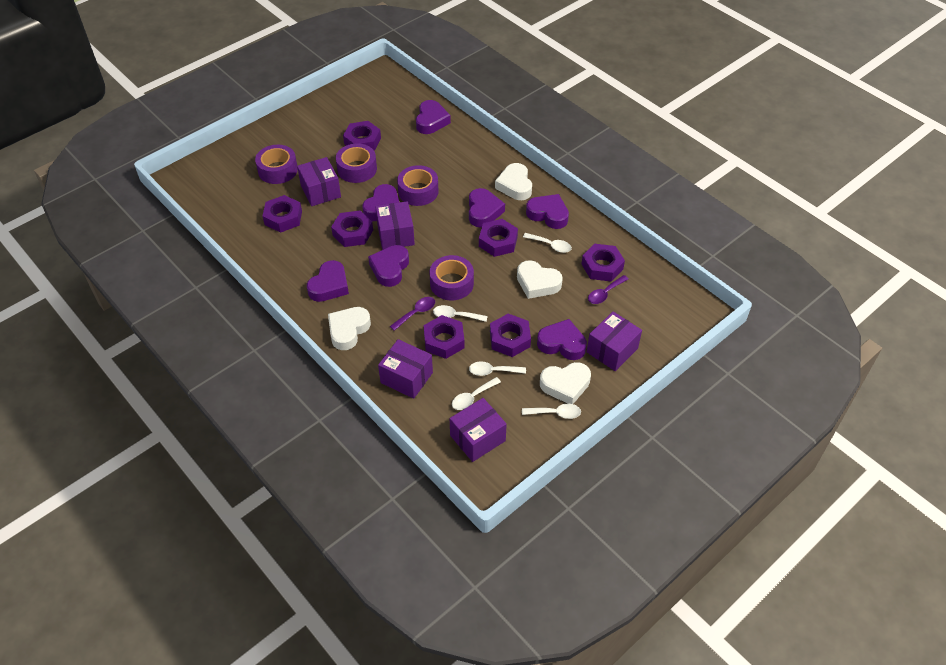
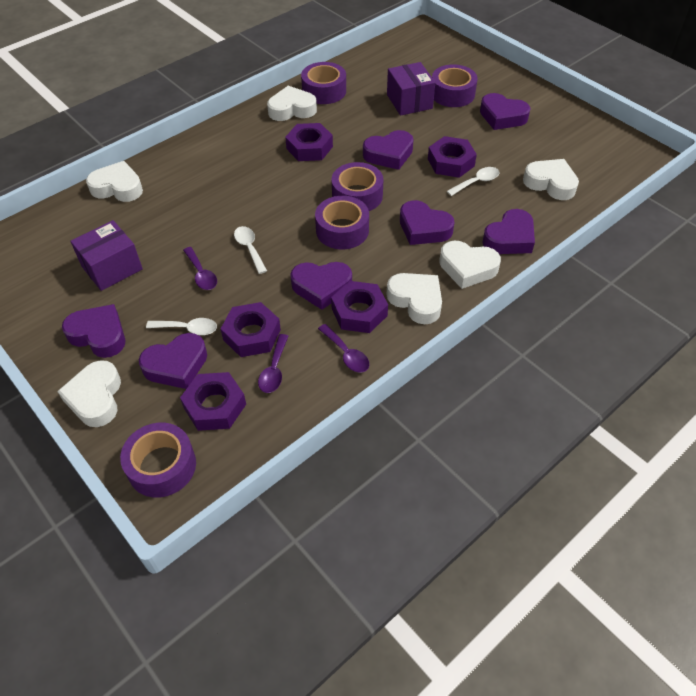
purple box: 5 -> 2
purple nut: 7 -> 5
purple spoon: 2 -> 3
purple tape: 4 -> 5
white heart: 4 -> 6
white spoon: 5 -> 3

